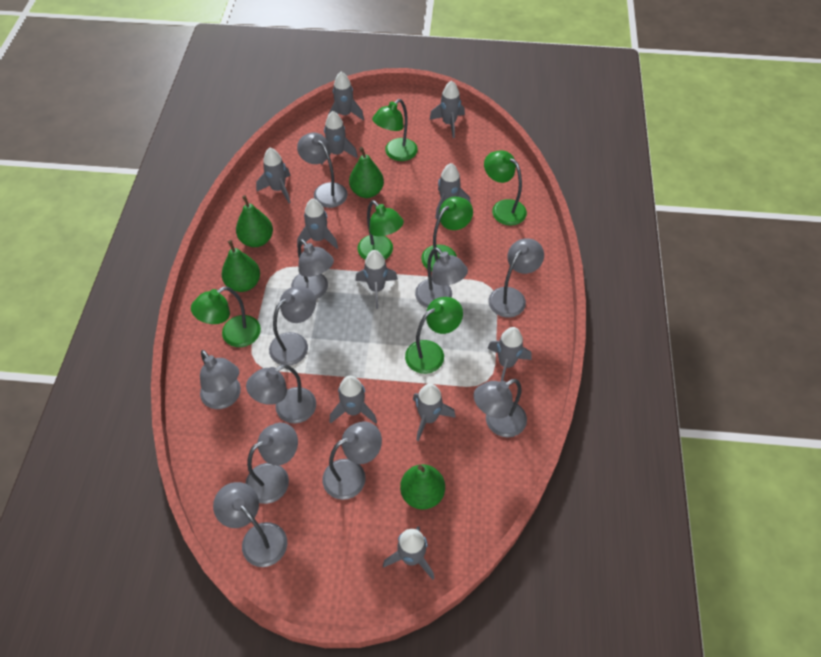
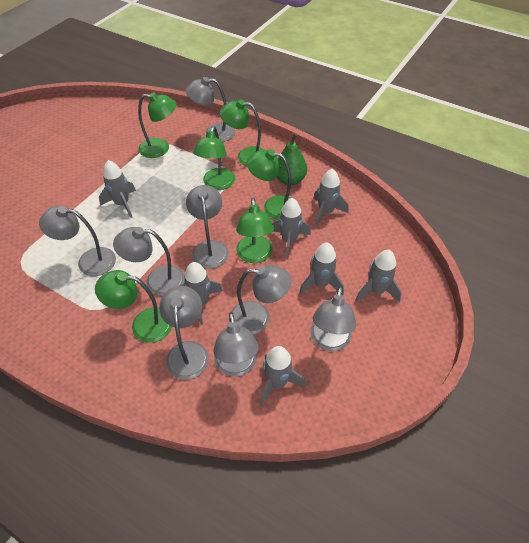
green pear: 4 -> 1
grey lamp: 11 -> 8
grey rocket: 11 -> 7

